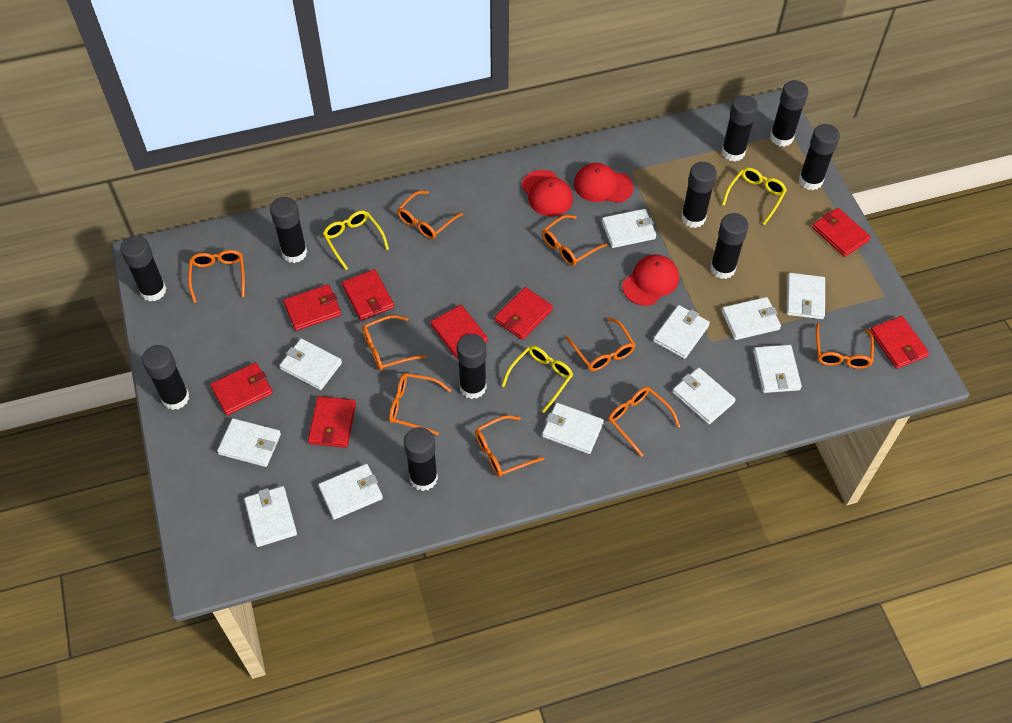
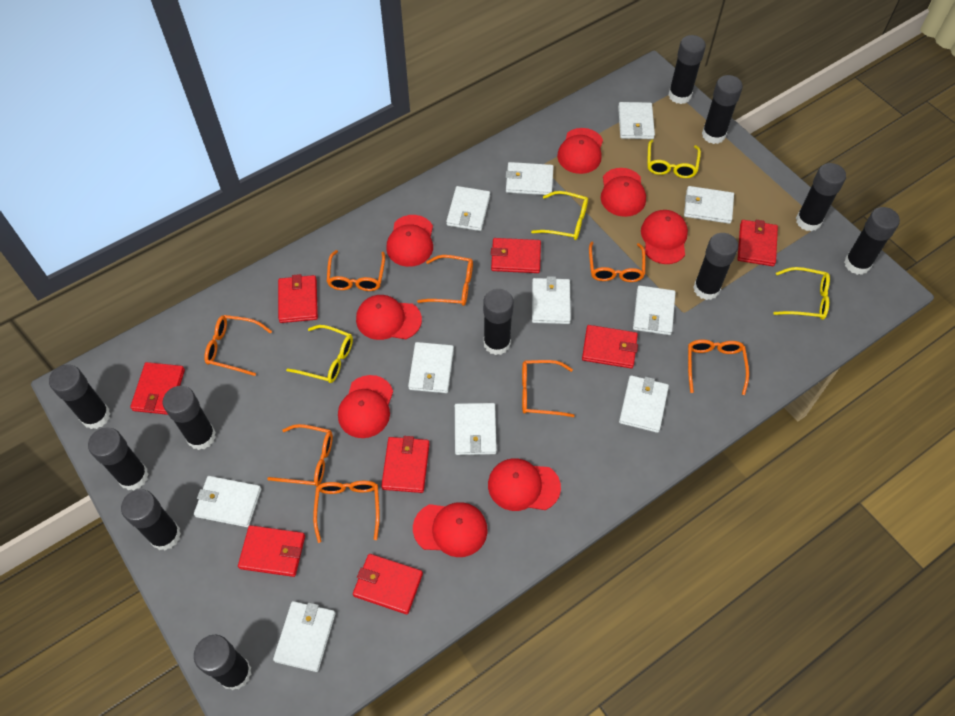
black glue stick: 10 -> 11
orange glasses: 9 -> 8
red cap: 3 -> 8
yellow glasses: 3 -> 4

